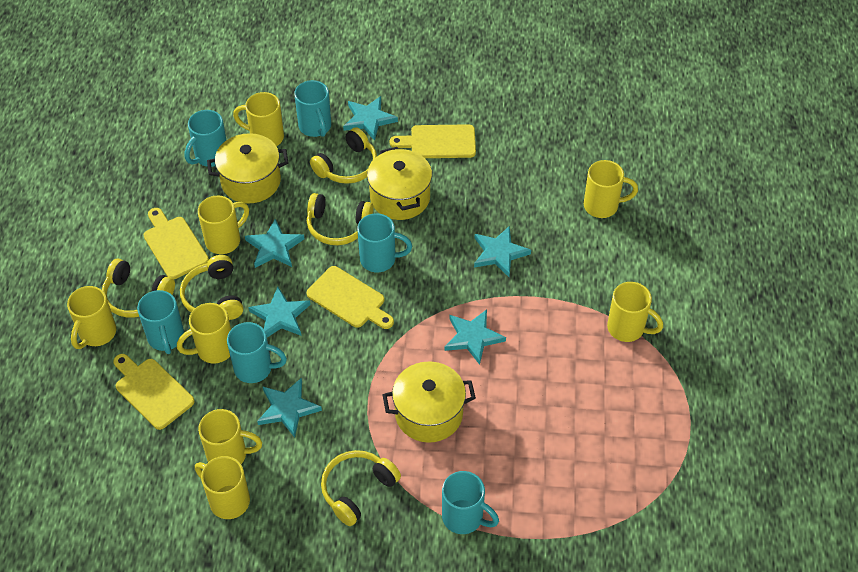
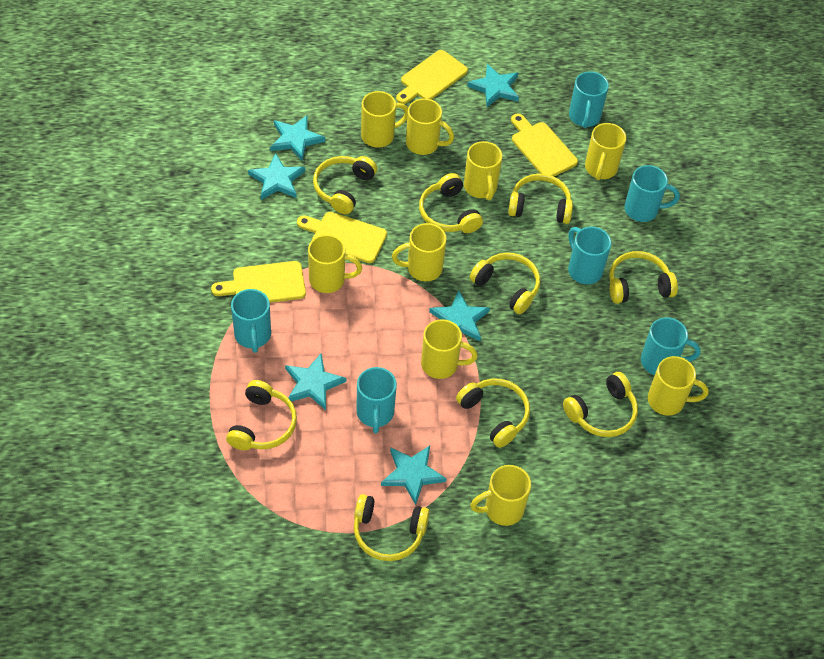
yellow headphones: 5 -> 9
yellow mug: 8 -> 9
yellow pot: 3 -> 0

